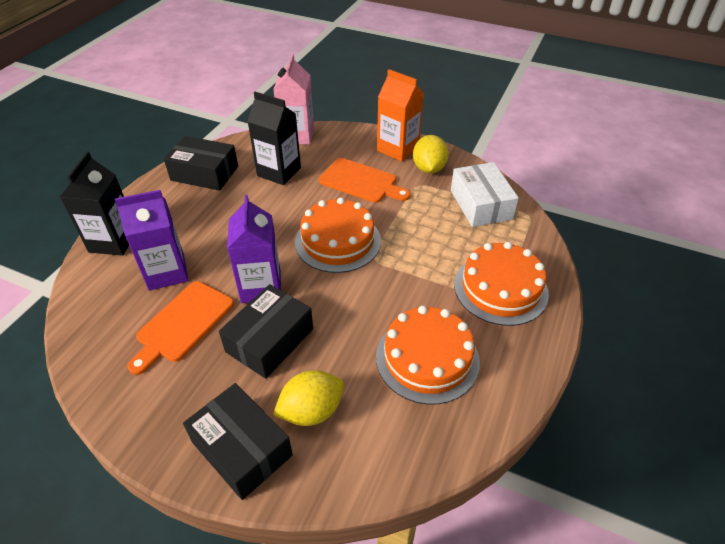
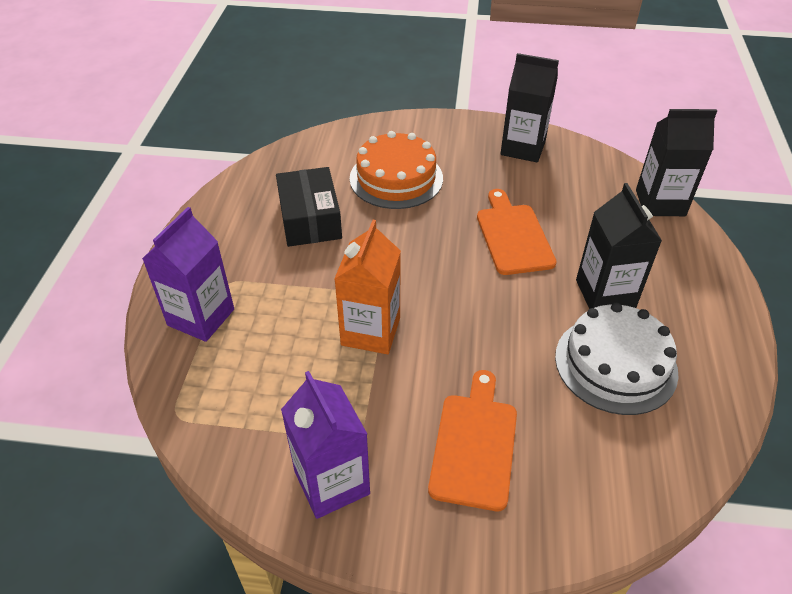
black box: 3 -> 1
black carton: 2 -> 3
orange cake: 3 -> 1
pink carton: 1 -> 0
white box: 1 -> 0
white cake: 0 -> 1
yellow lemon: 2 -> 0

